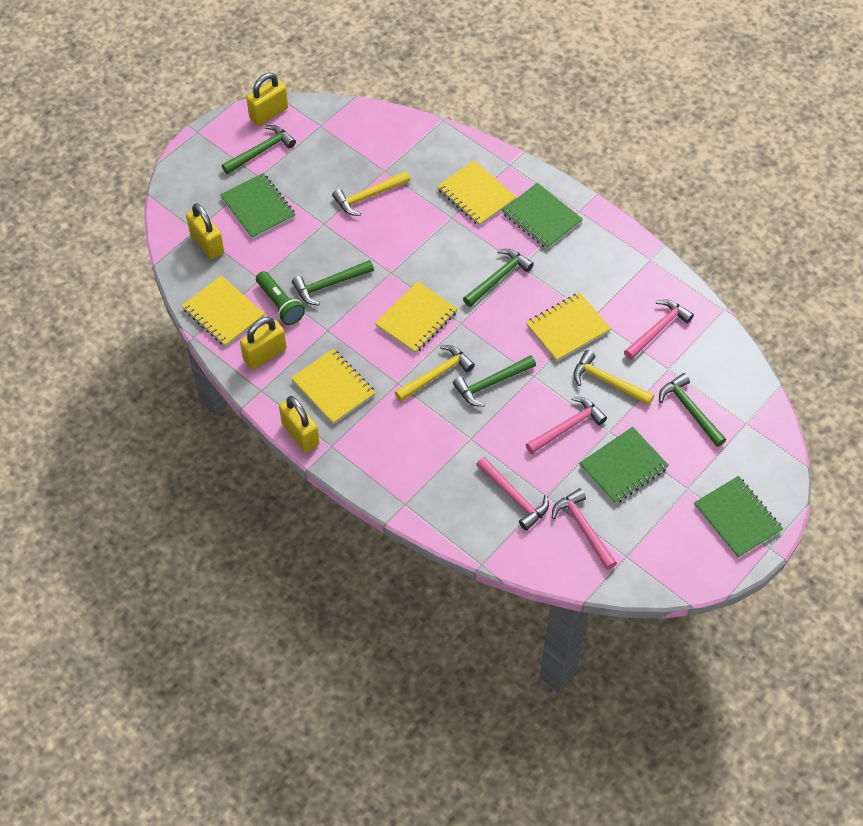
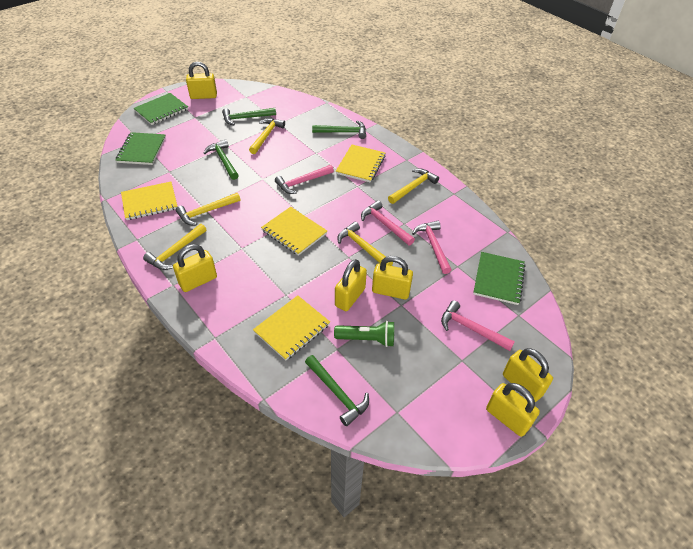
green hammer: 5 -> 4
green notebook: 4 -> 3
yellow hammer: 3 -> 5
yellow notebook: 5 -> 4
yellow padlock: 4 -> 6

